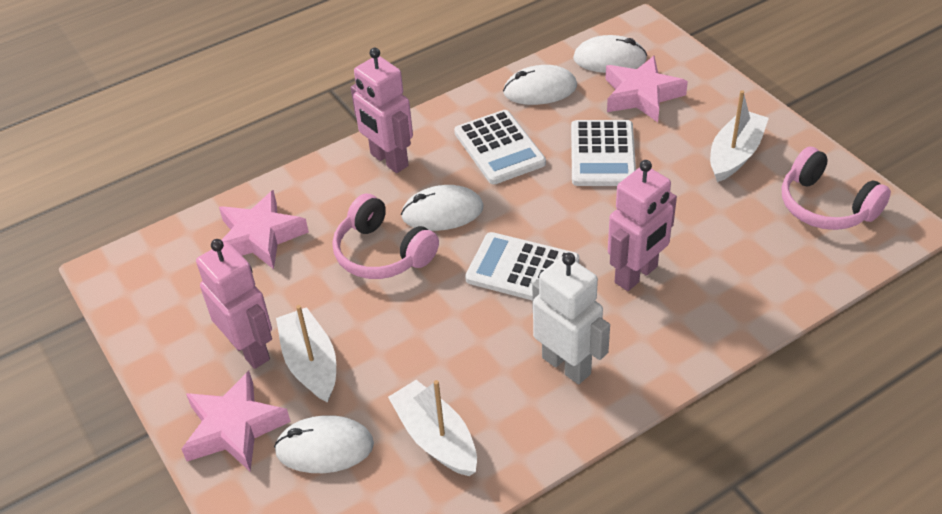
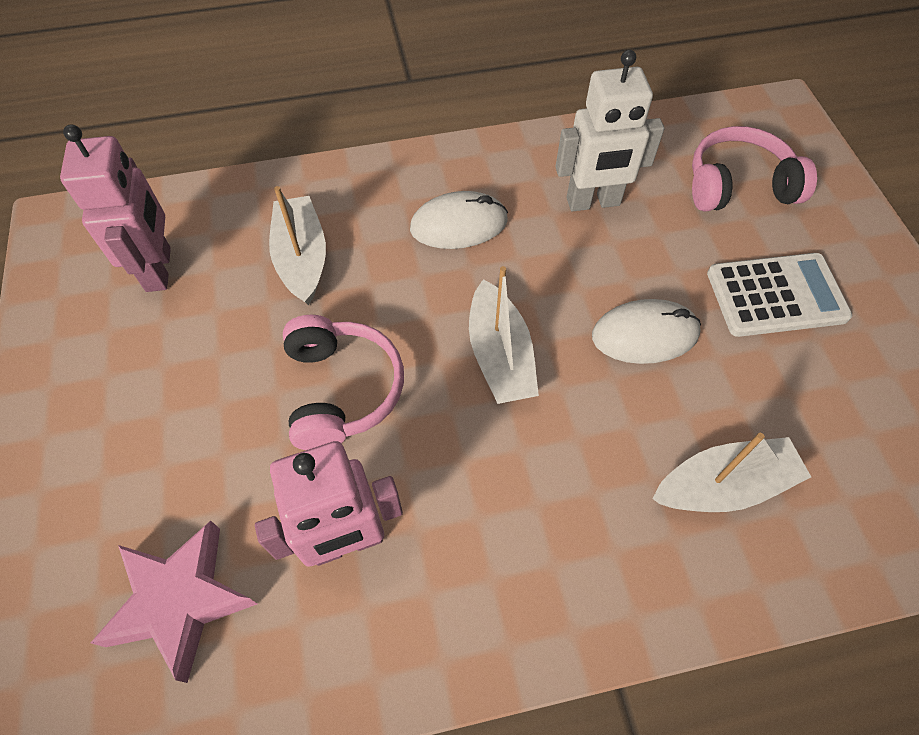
pink robot: 3 -> 2
pink star: 3 -> 1
white calculator: 3 -> 1
white mouse: 4 -> 2

